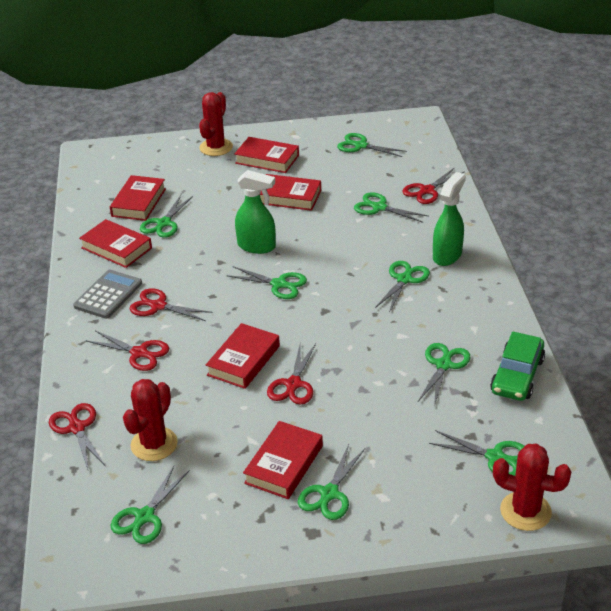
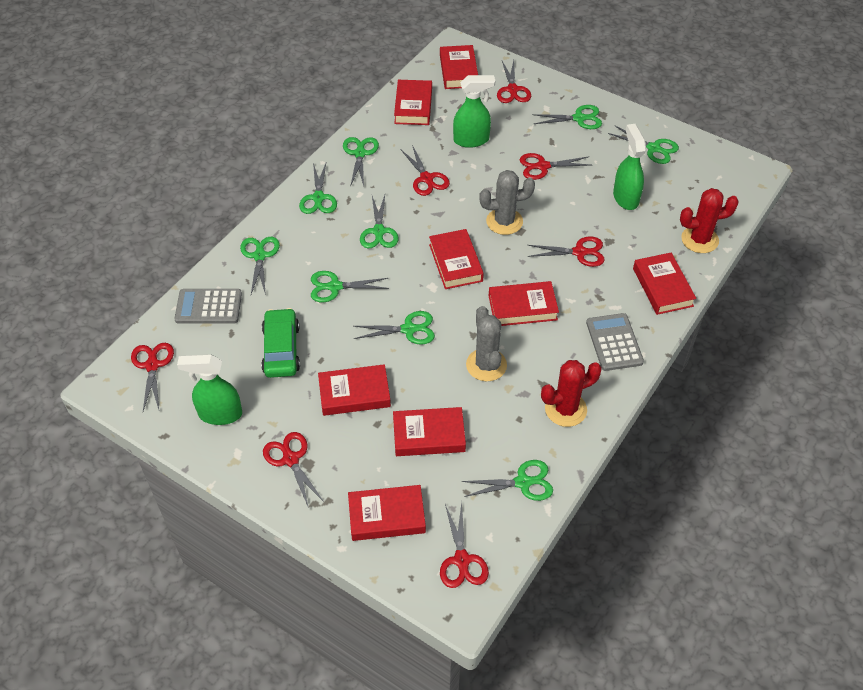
green spray bottle: 2 -> 3
grey cactus: 0 -> 2
grey calculator: 1 -> 2
red book: 6 -> 8
red cactus: 3 -> 2
red scissors: 5 -> 7

